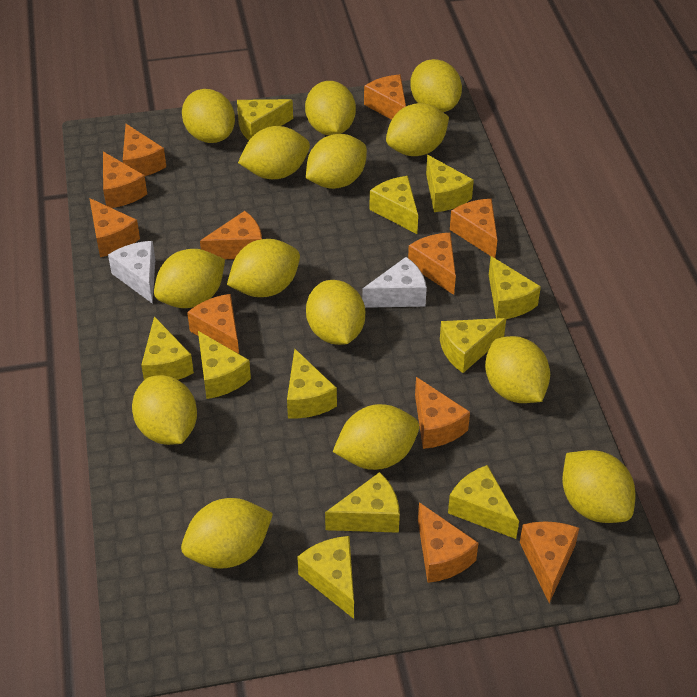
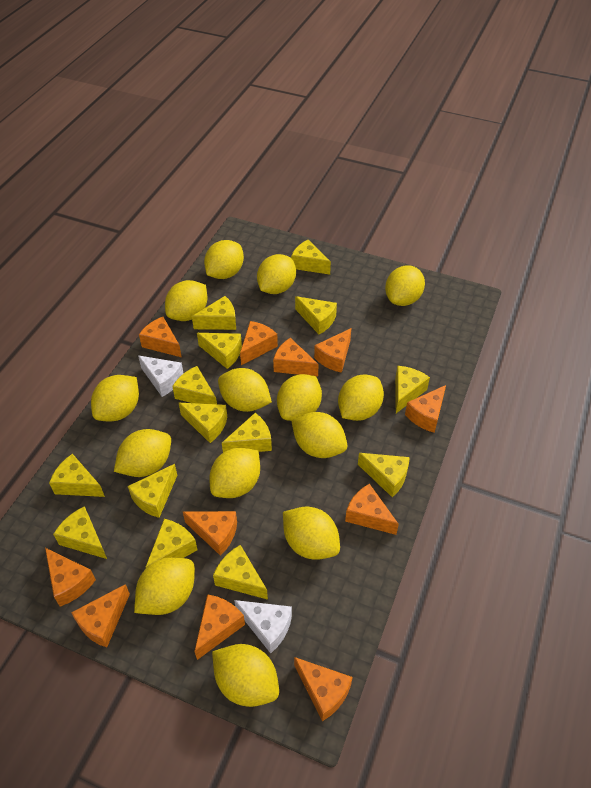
yellow cheese: 11 -> 14

